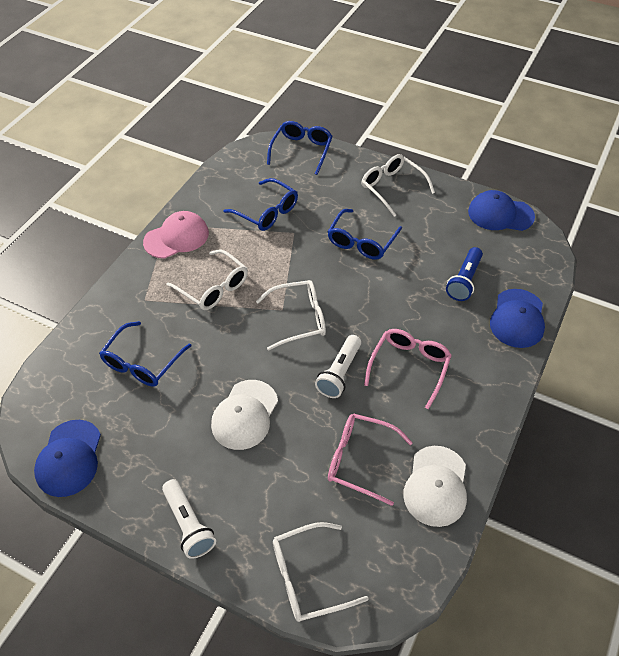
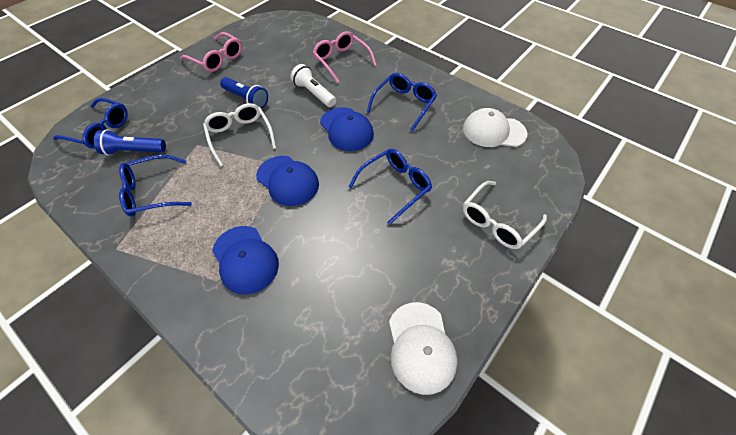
blue flashlight: 1 -> 2
pink cap: 1 -> 0
white flashlight: 2 -> 1
white glasses: 4 -> 2

